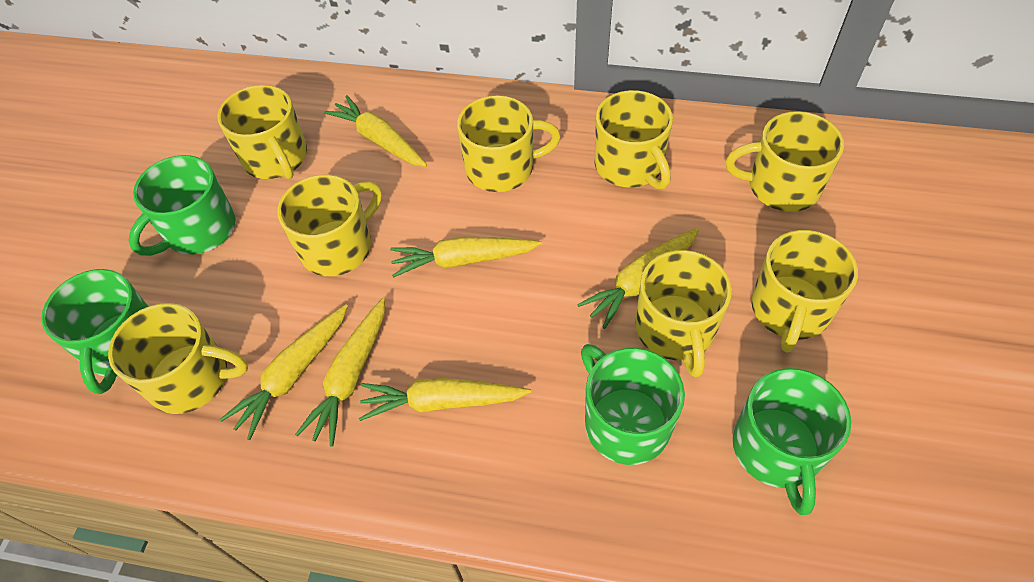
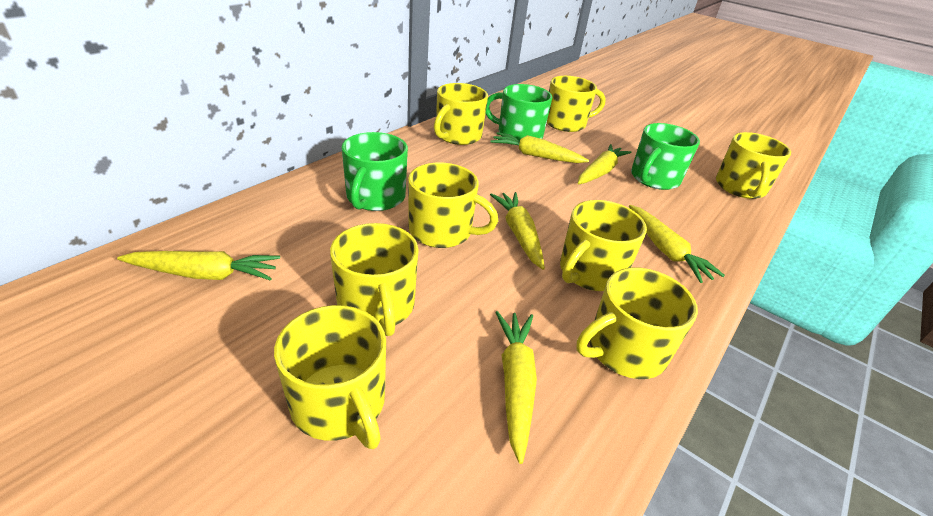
green mug: 4 -> 3

